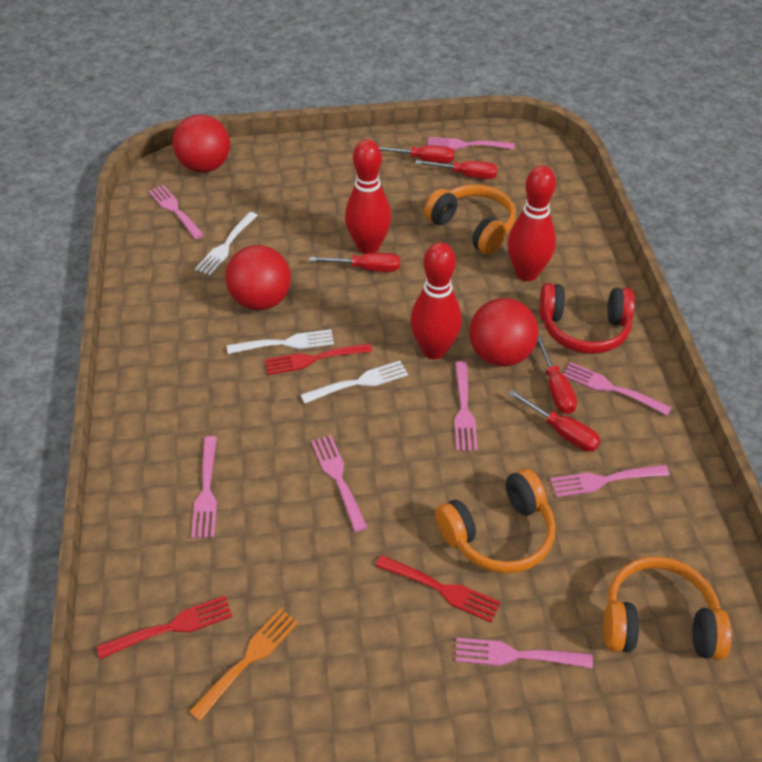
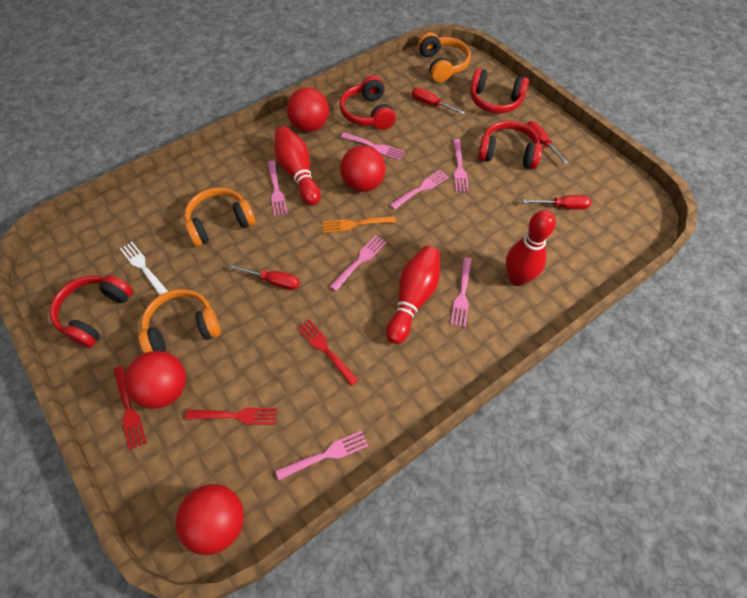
pink fork: 8 -> 7
red ball: 3 -> 4
red headphones: 1 -> 4
red screwdriver: 5 -> 4
white fork: 3 -> 1

